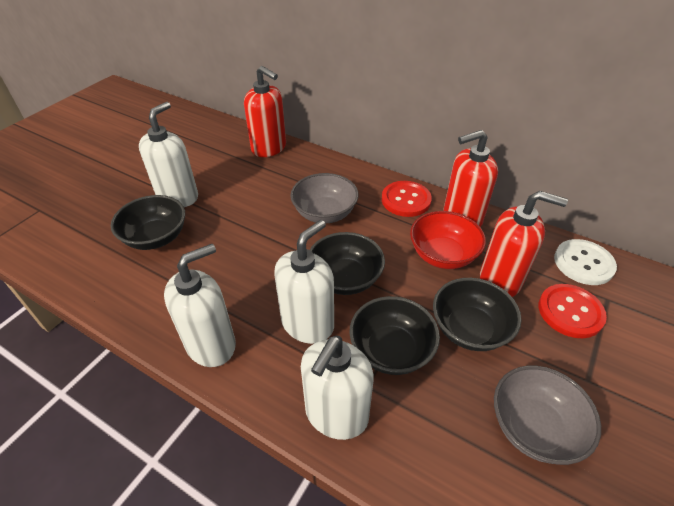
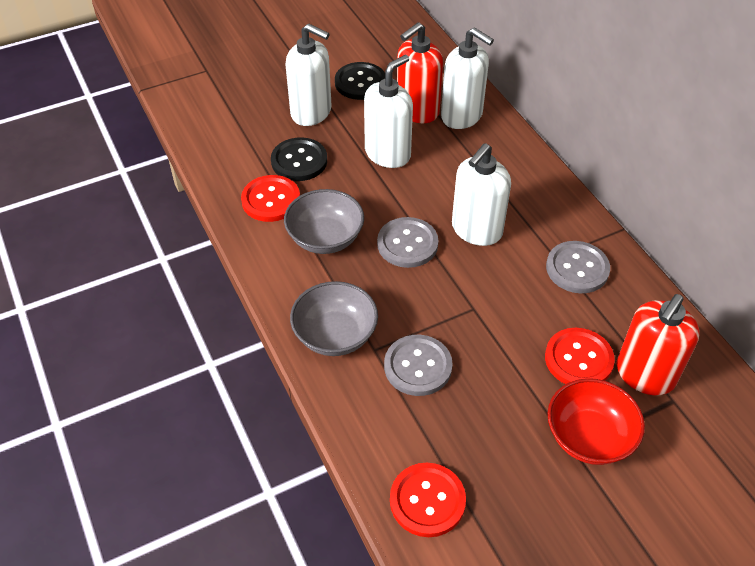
black bowl: 4 -> 0
black button: 0 -> 2
grey button: 0 -> 3
red button: 2 -> 3
red soap dispenser: 3 -> 2
white button: 1 -> 0

